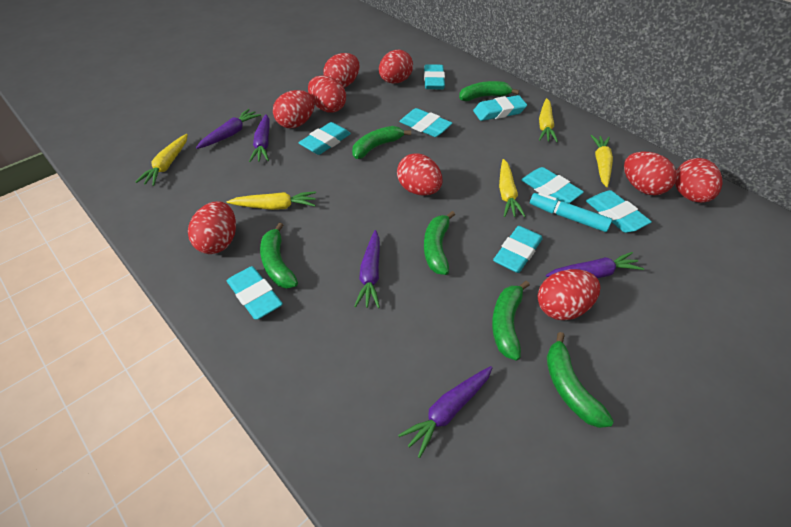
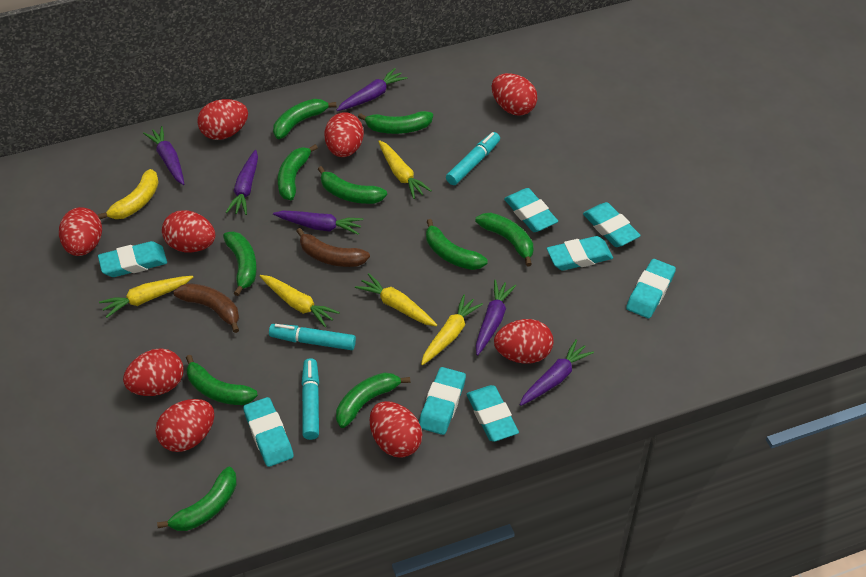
brown banana: 0 -> 2
green banana: 6 -> 10
purple carrot: 5 -> 6
turquoise marker: 1 -> 3
yellow banana: 0 -> 1

